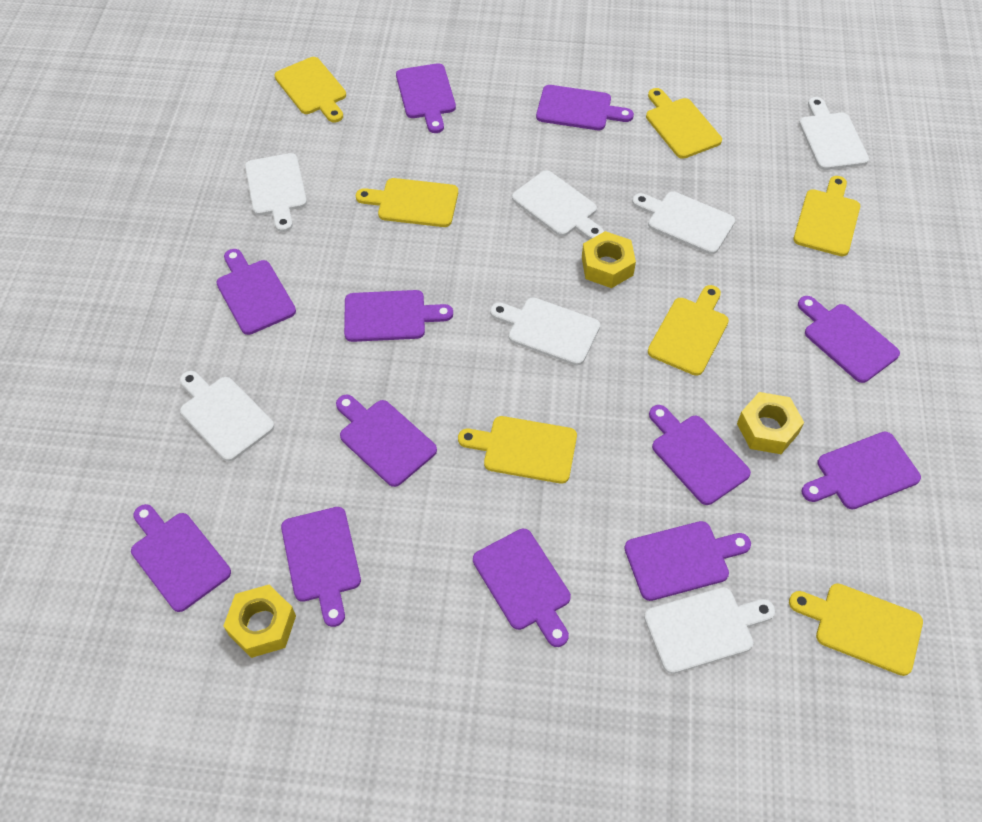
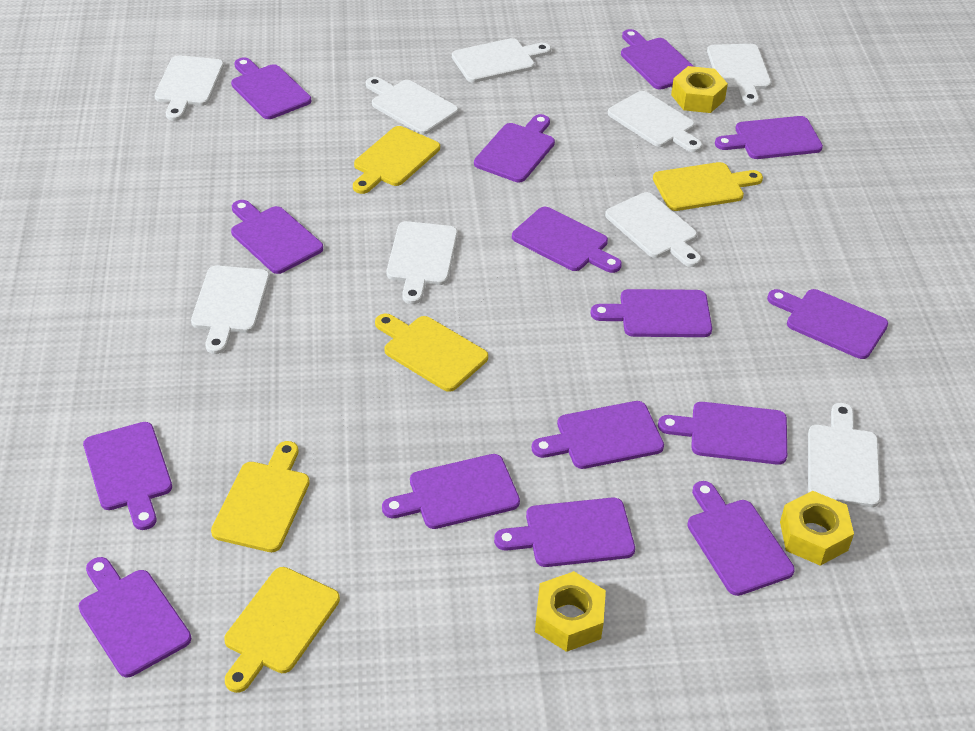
purple cutting board: 12 -> 15
white cutting board: 7 -> 9
yellow cutting board: 7 -> 5

